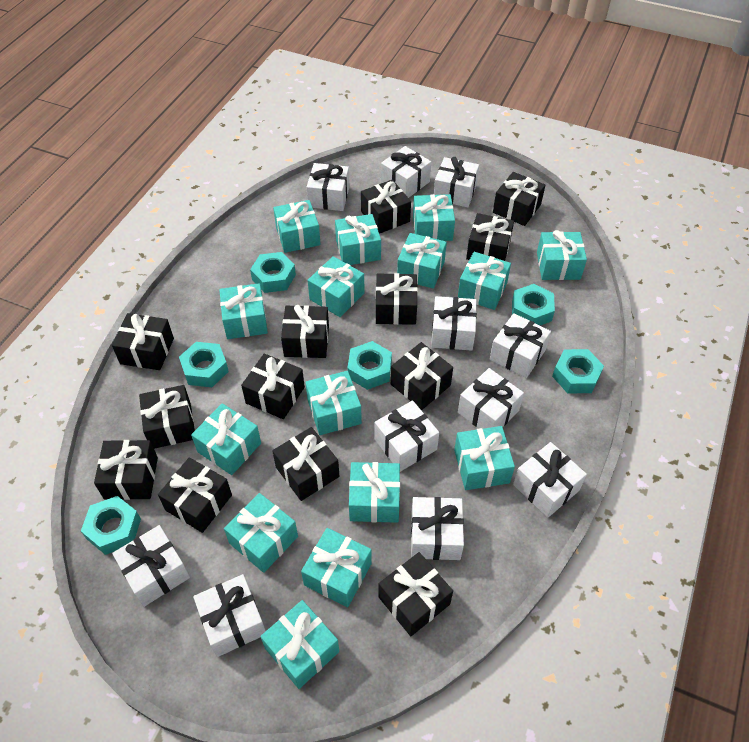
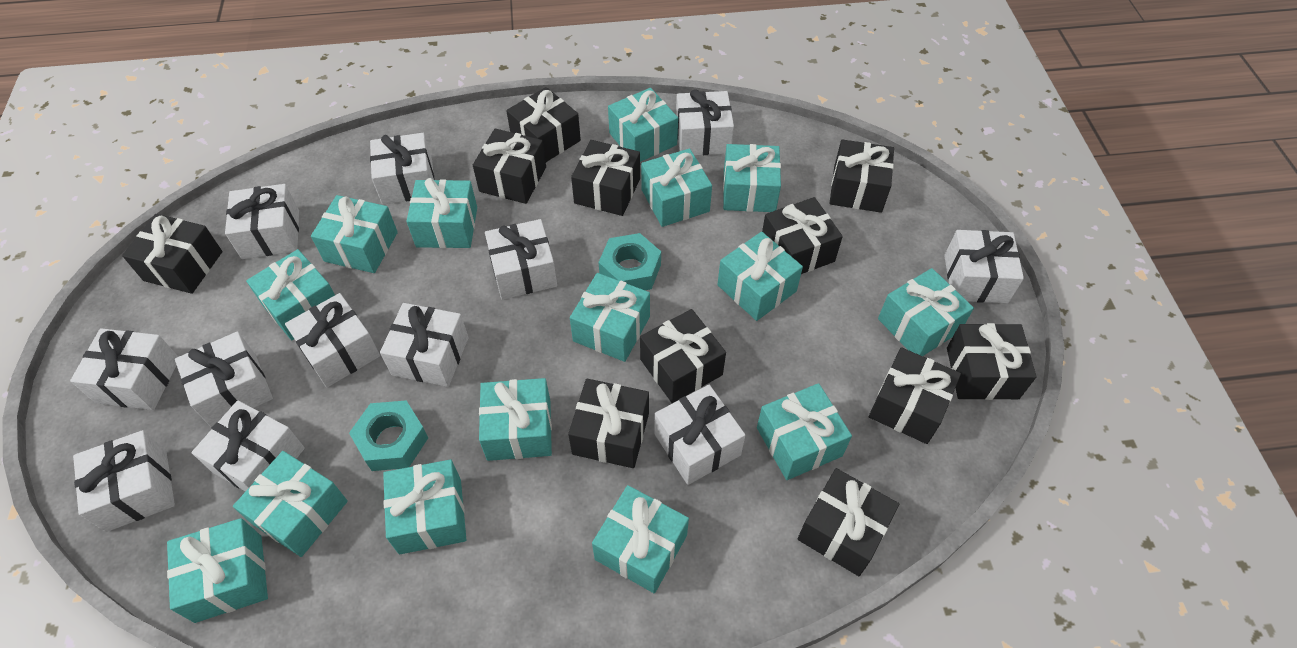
black gift: 13 -> 11
turquoise nut: 6 -> 2
white gift: 11 -> 12

